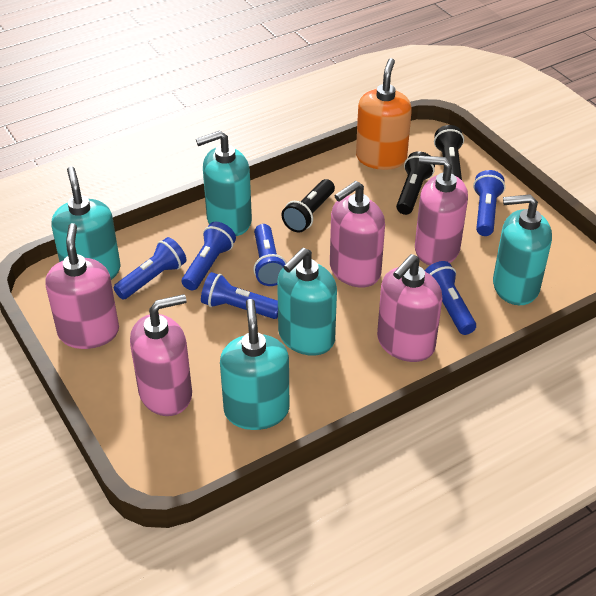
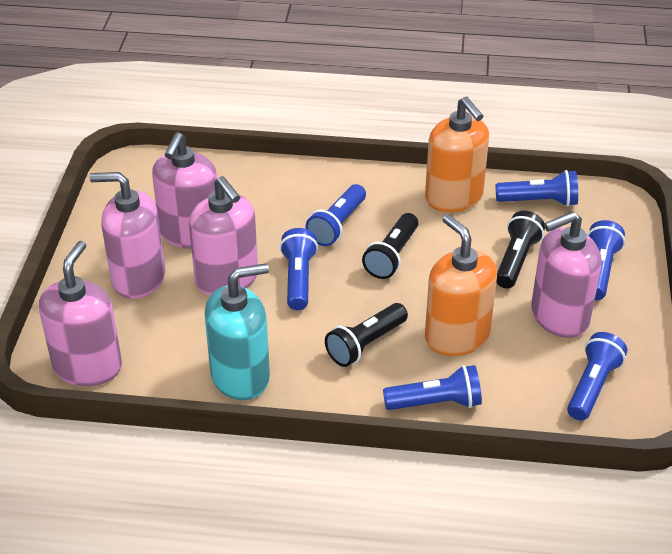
orange soap dispenser: 1 -> 2
turquoise soap dispenser: 5 -> 1

